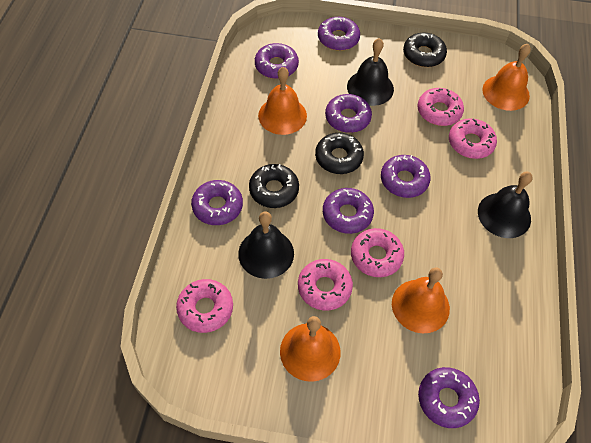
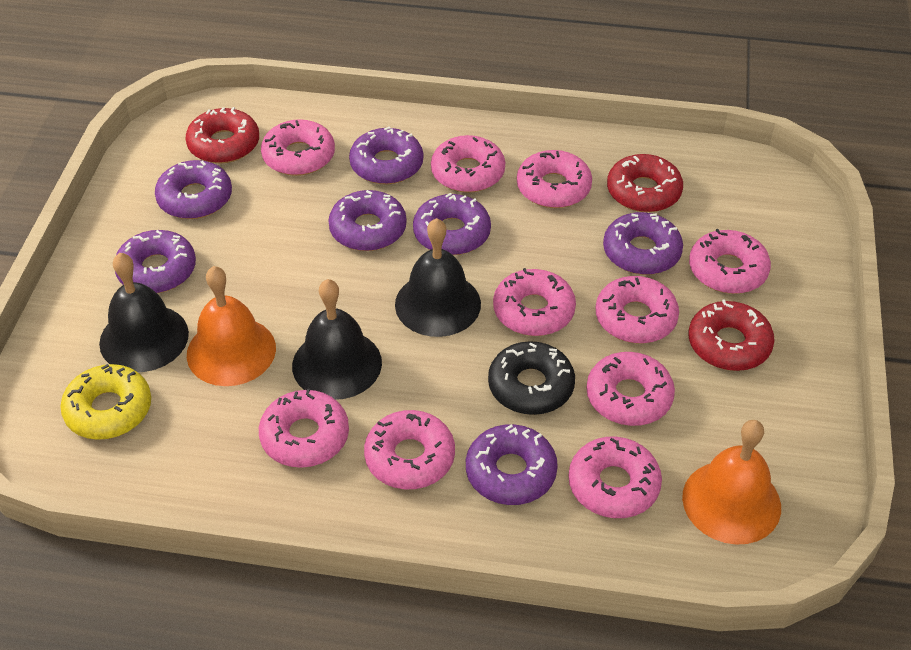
black donut: 3 -> 1
orange bell: 4 -> 2
pink donut: 5 -> 10
red donut: 0 -> 3
yellow donut: 0 -> 1

